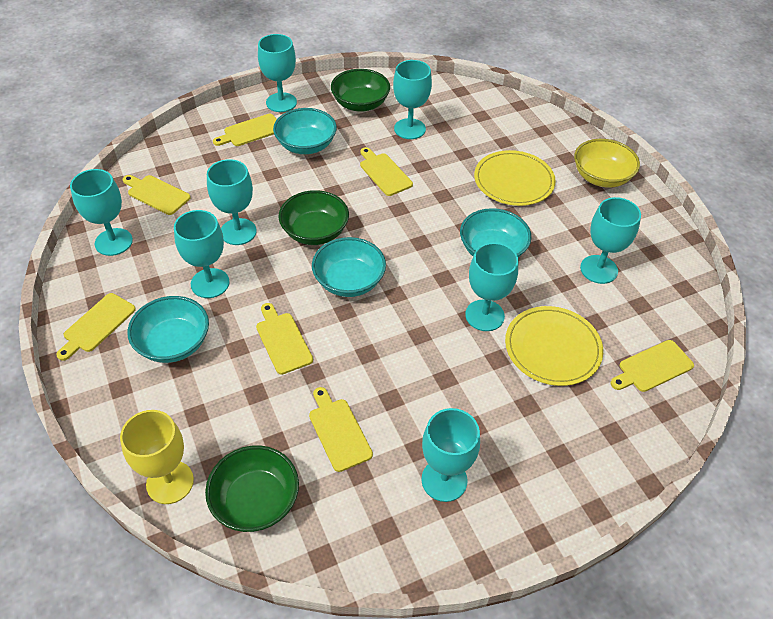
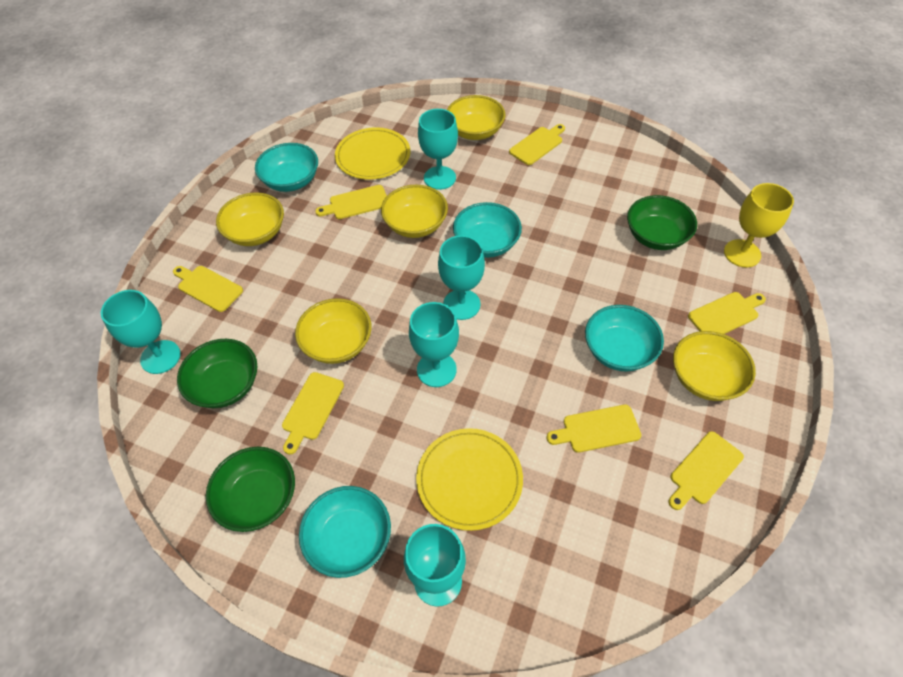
turquoise goblet: 8 -> 5
yellow bowl: 1 -> 5

